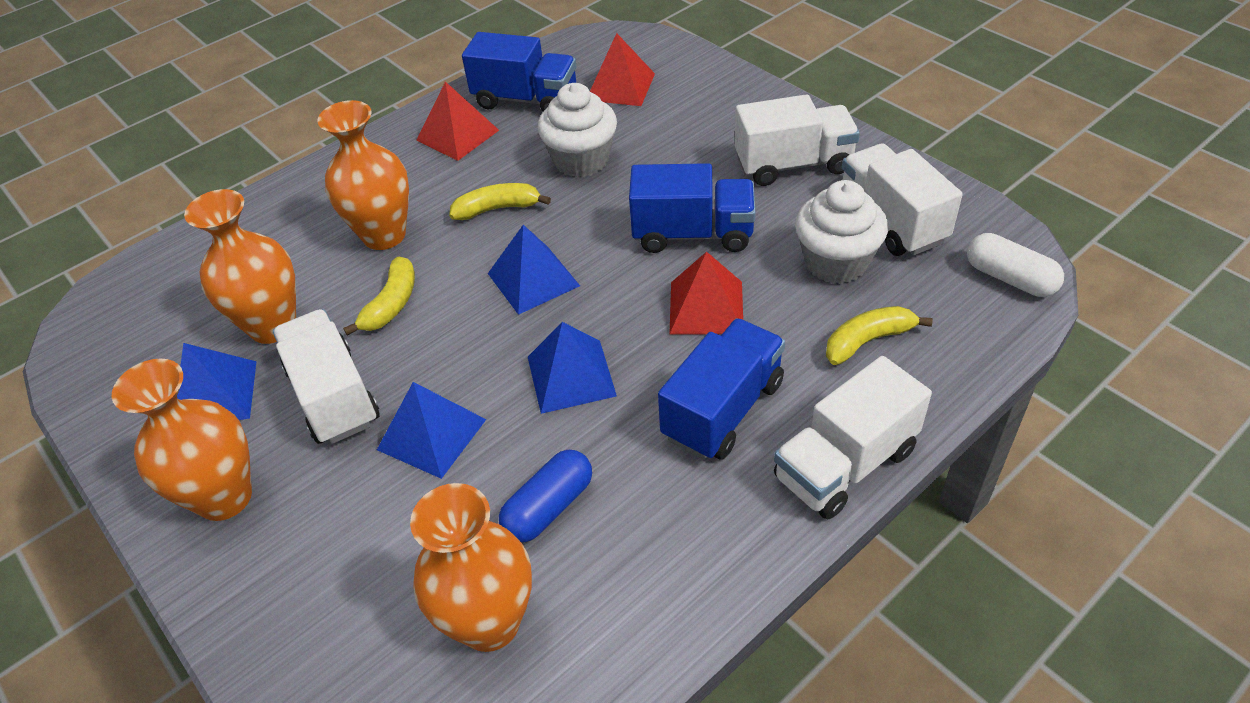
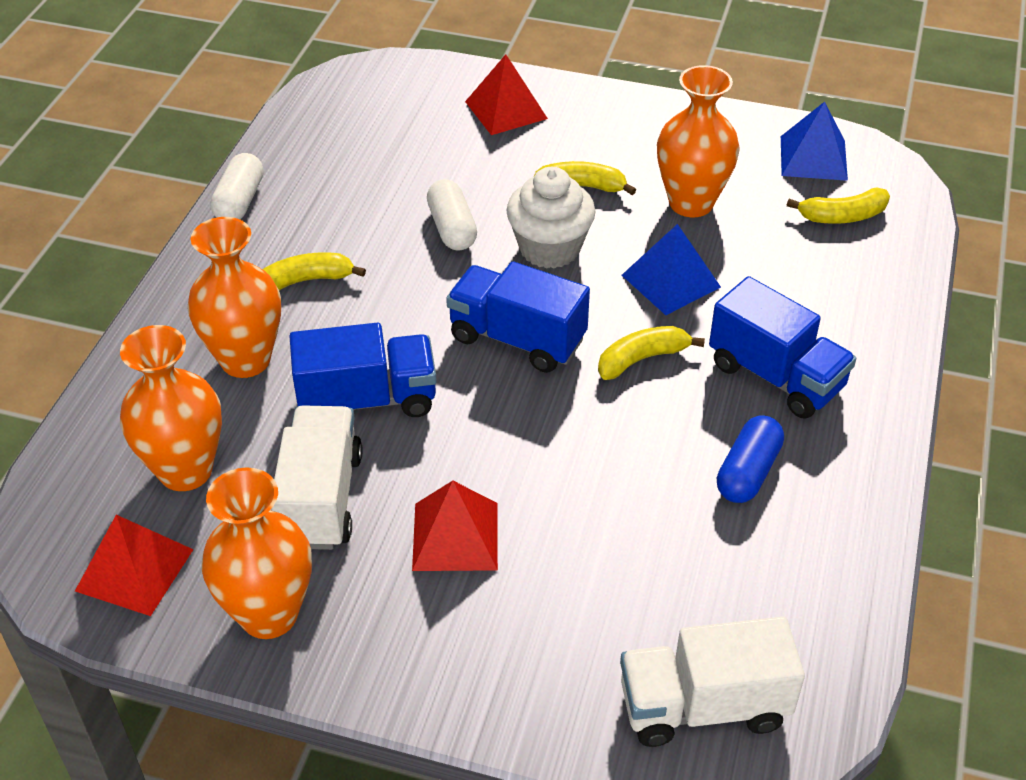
blue pyramid: 4 -> 2
white capsule: 1 -> 2
white cupcake: 2 -> 1
white truck: 4 -> 2
yellow banana: 3 -> 4

